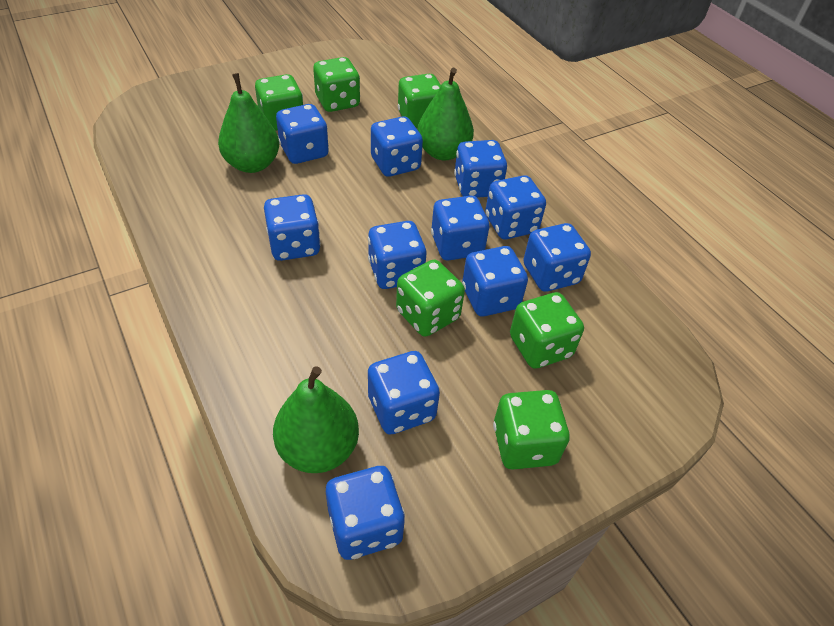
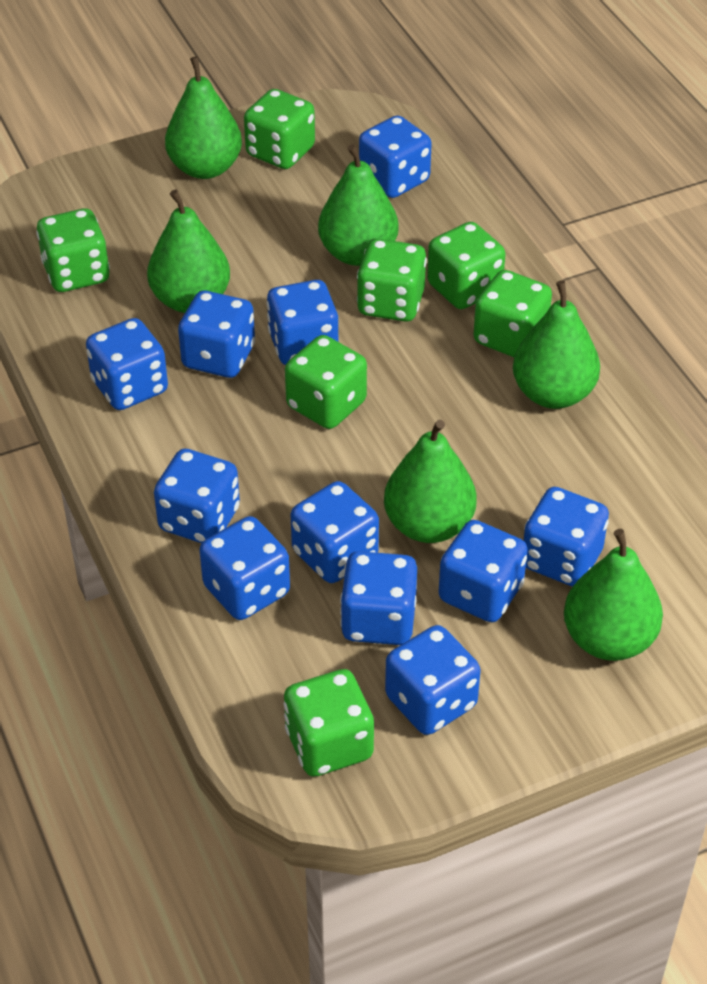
green dice: 6 -> 7
green pear: 3 -> 6

